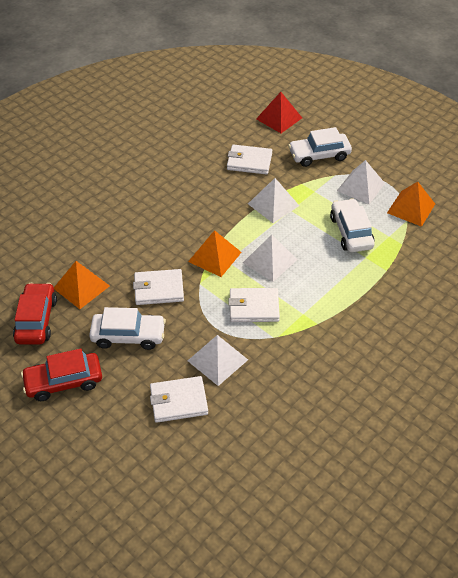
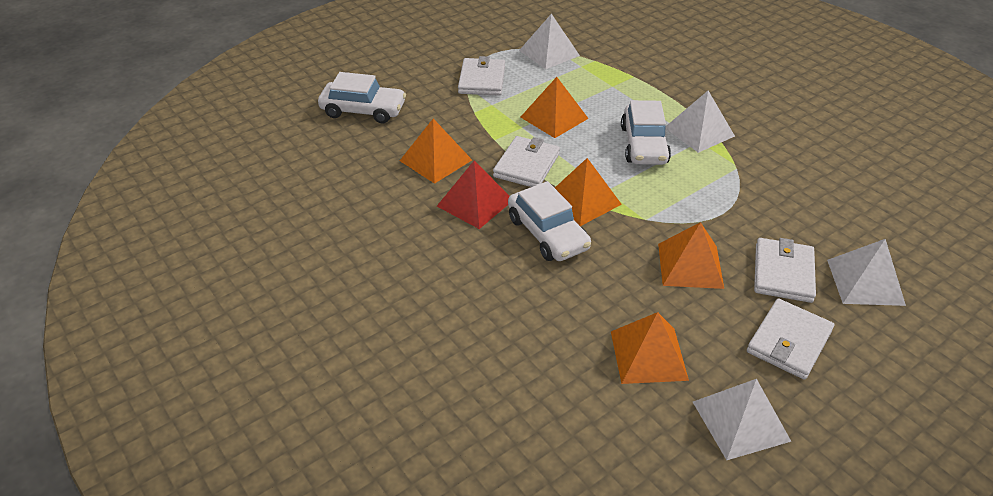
orange pyramid: 3 -> 5
red car: 2 -> 0

